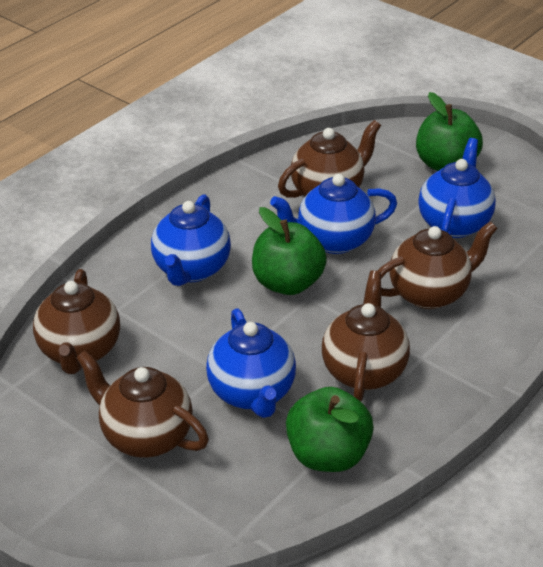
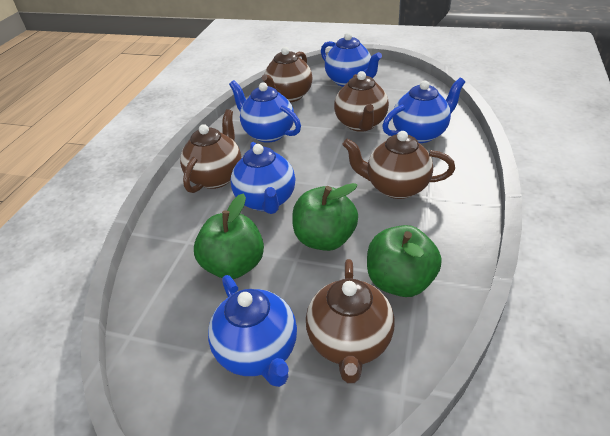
blue teapot: 4 -> 5

